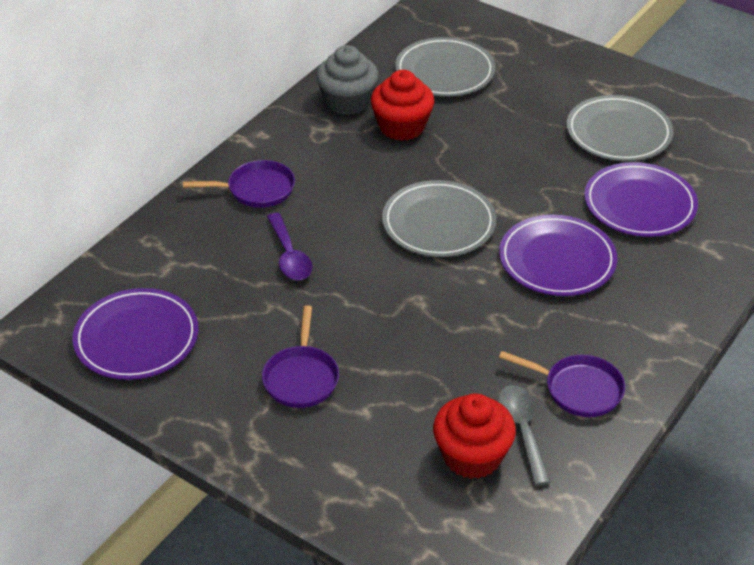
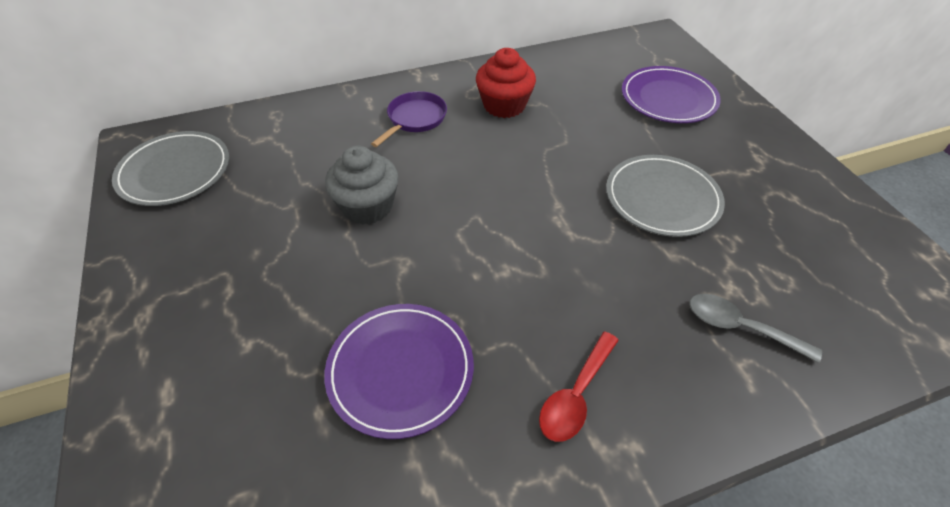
grey plate: 3 -> 2
purple pan: 3 -> 1
purple plate: 3 -> 2
purple spoon: 1 -> 0
red cupcake: 2 -> 1
red spoon: 0 -> 1

